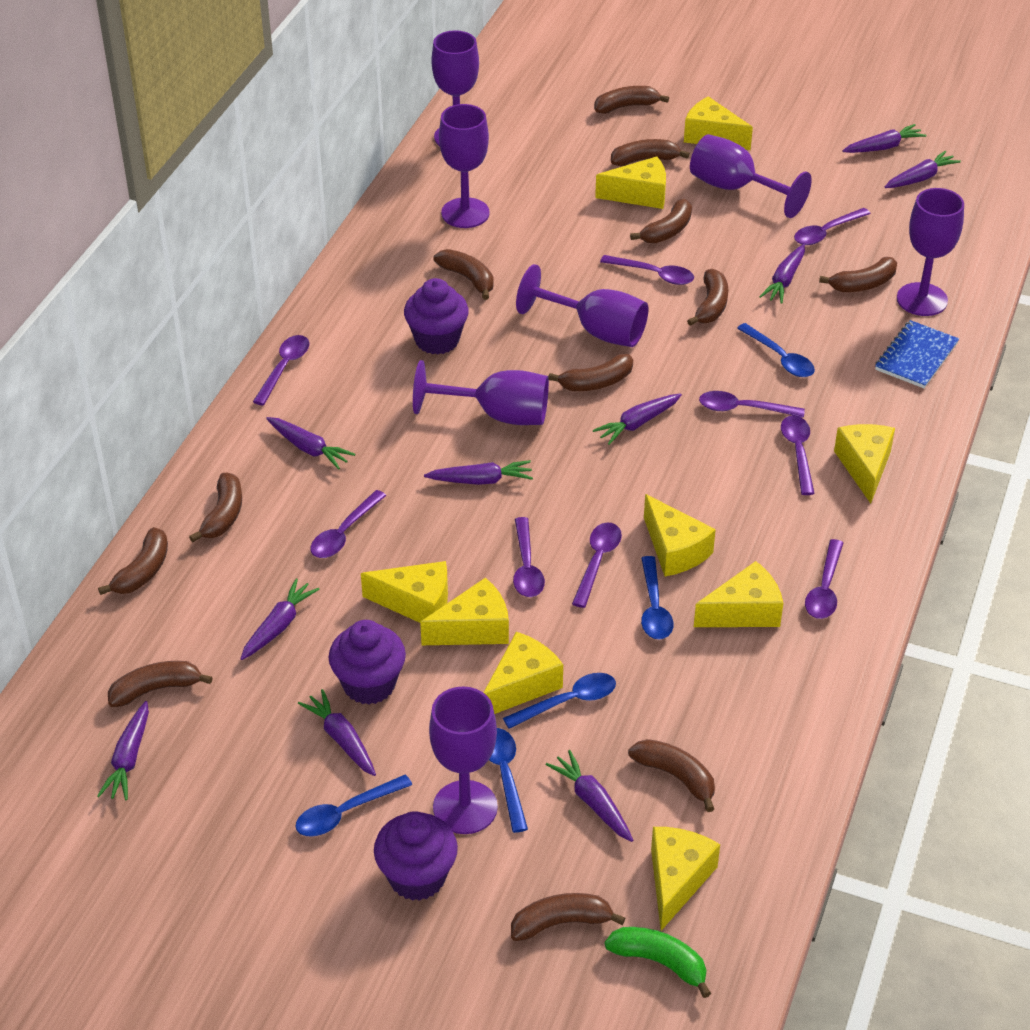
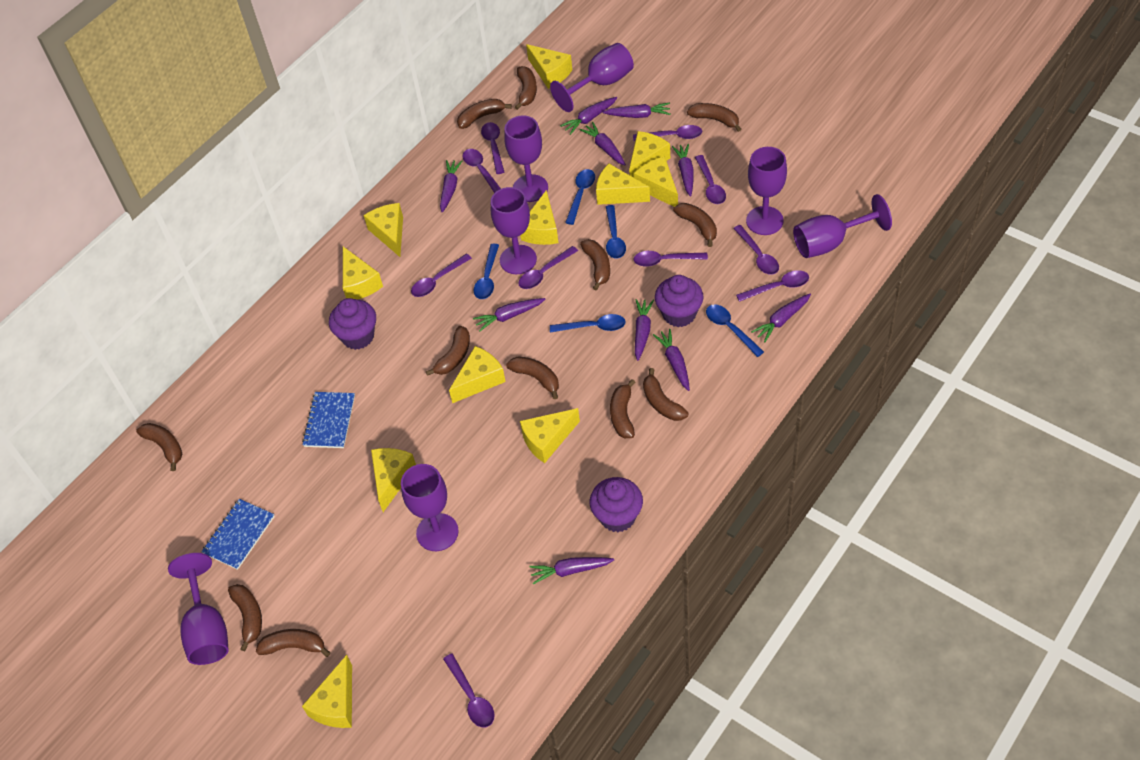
blue notebook: 1 -> 2
green banana: 1 -> 0
purple spoon: 9 -> 10
yellow cheese: 9 -> 11

